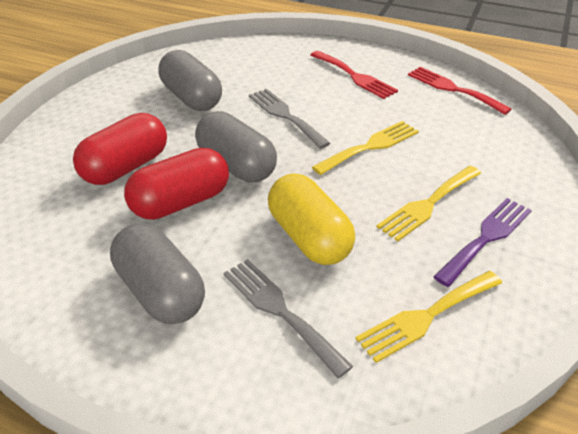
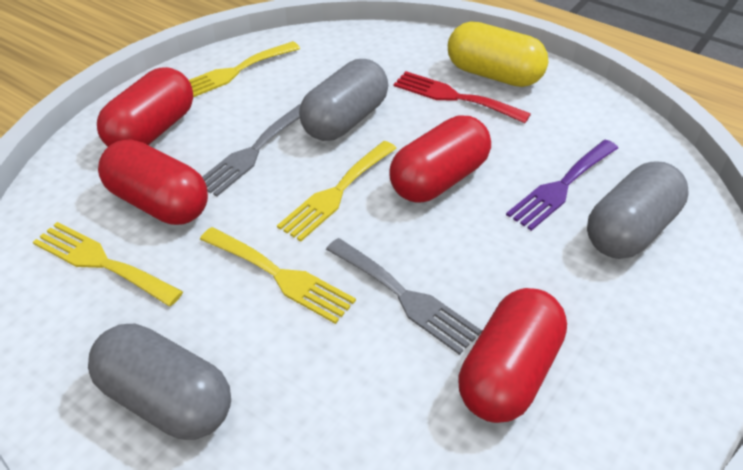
red capsule: 2 -> 4
red fork: 2 -> 1
yellow fork: 3 -> 4

